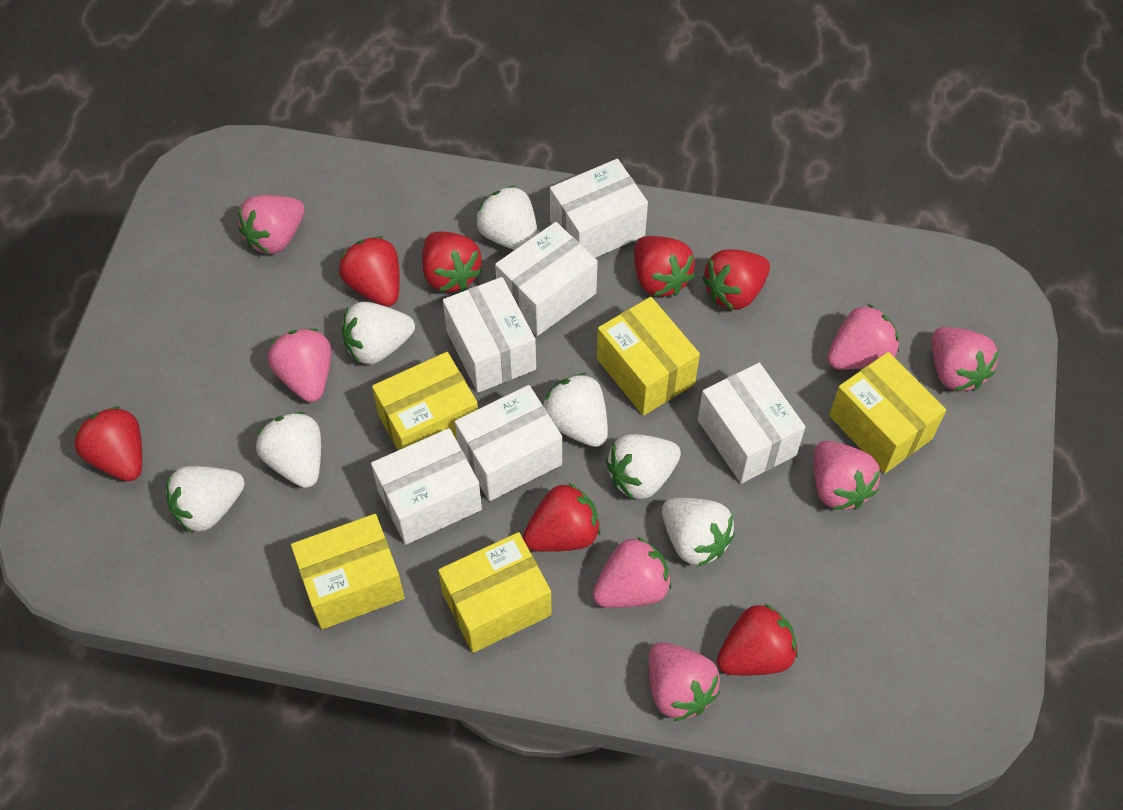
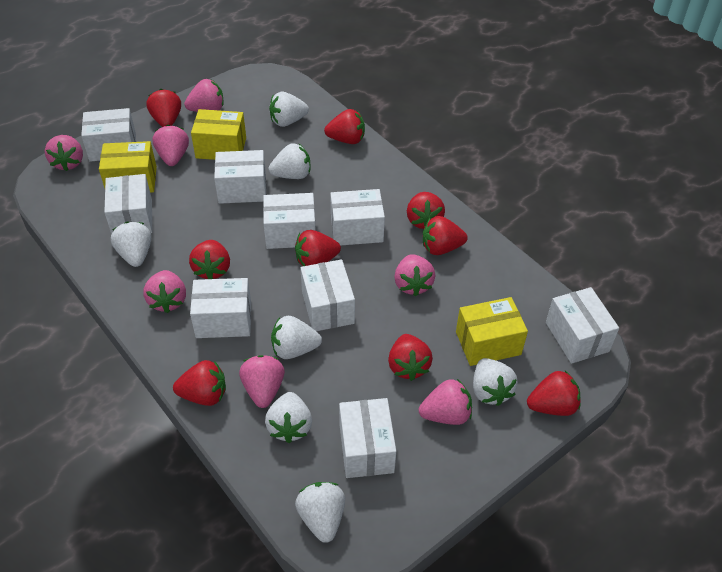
red strawberry: 7 -> 9
white box: 6 -> 9
yellow box: 5 -> 3

